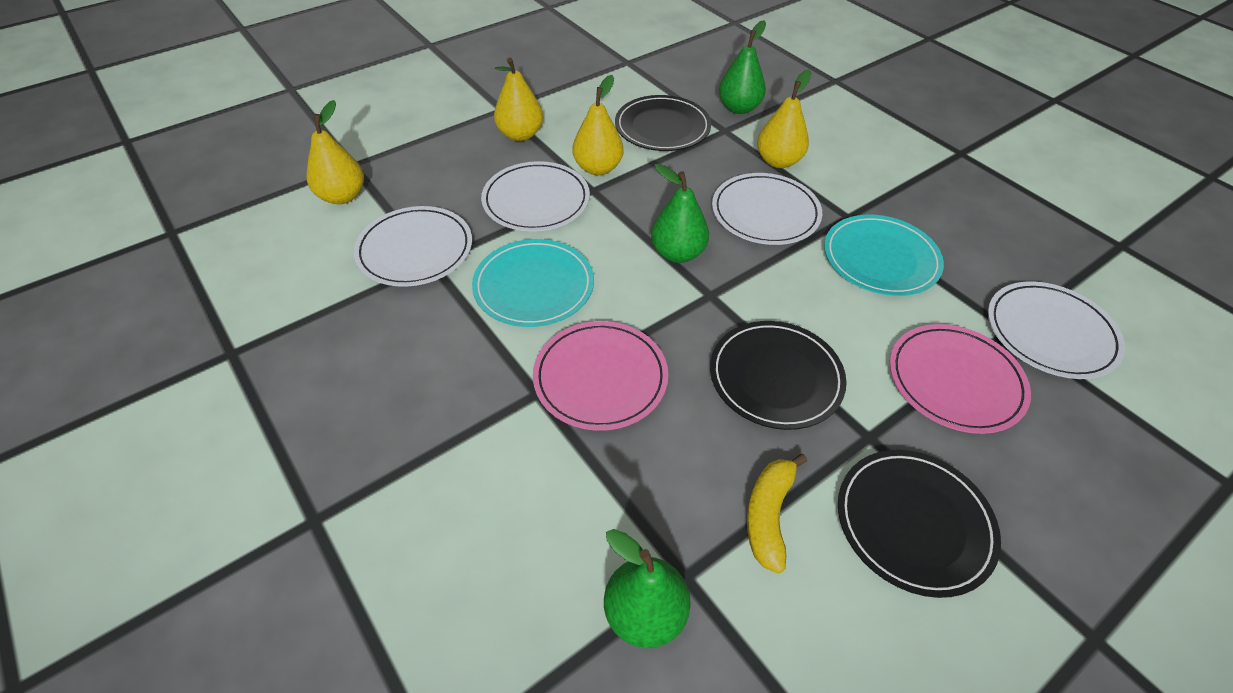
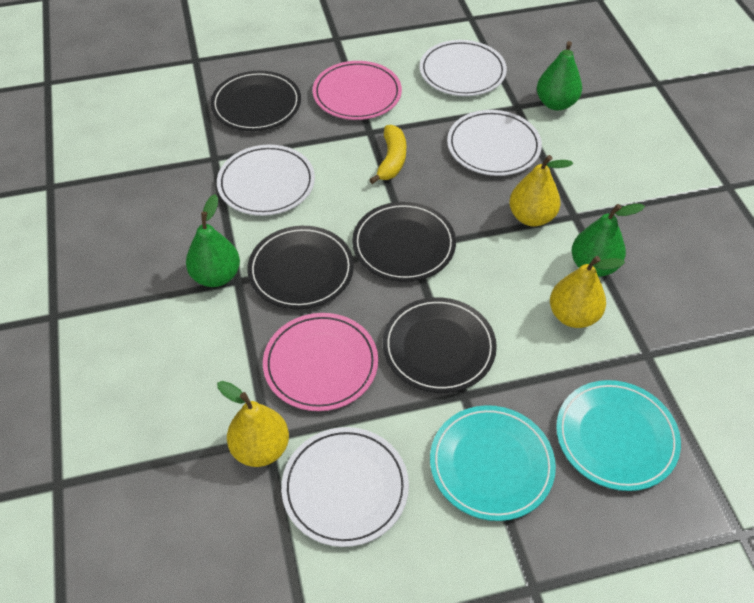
black plate: 3 -> 4
yellow pear: 4 -> 3

